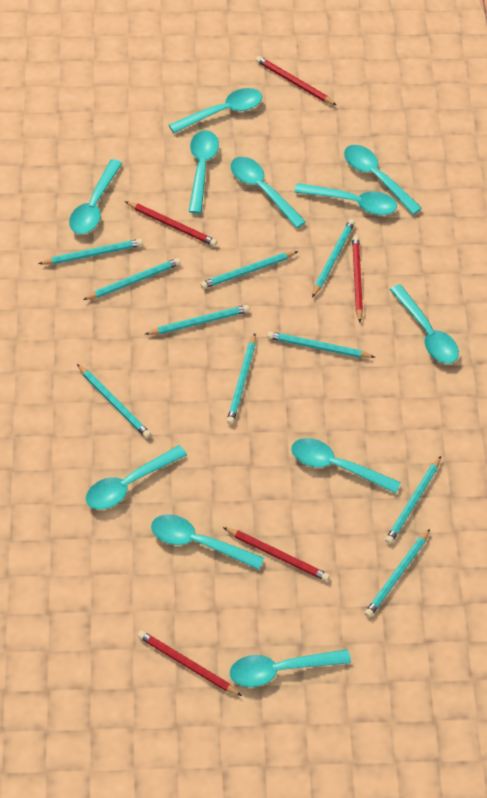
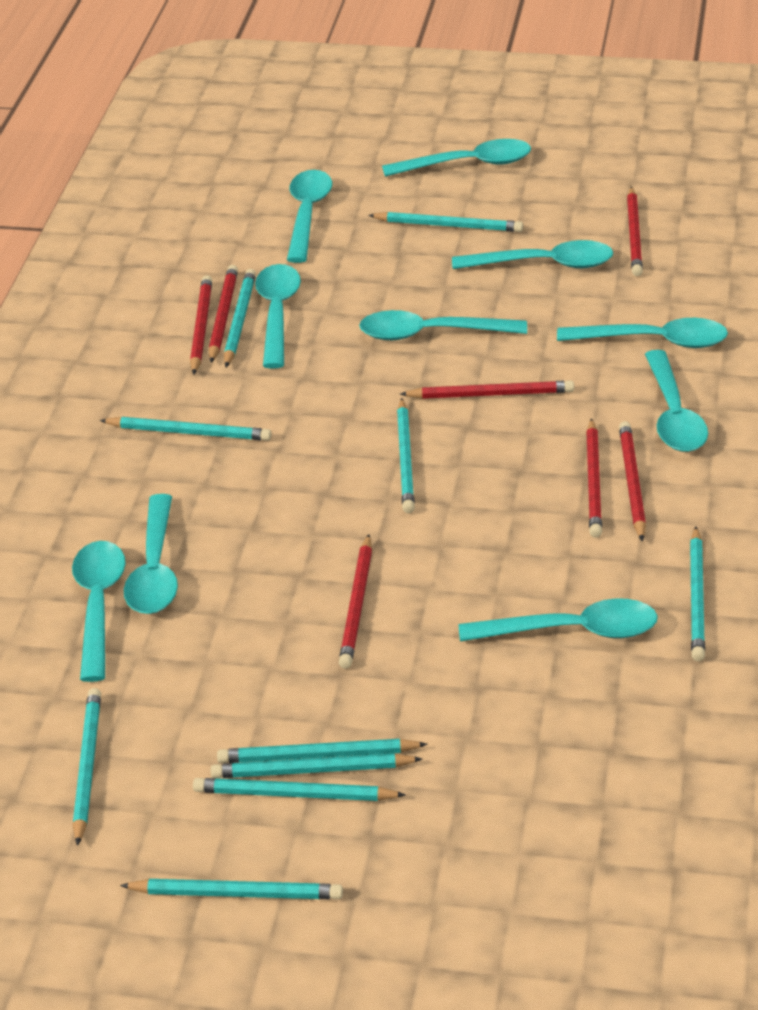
red pencil: 5 -> 7
turquoise spoon: 11 -> 10

